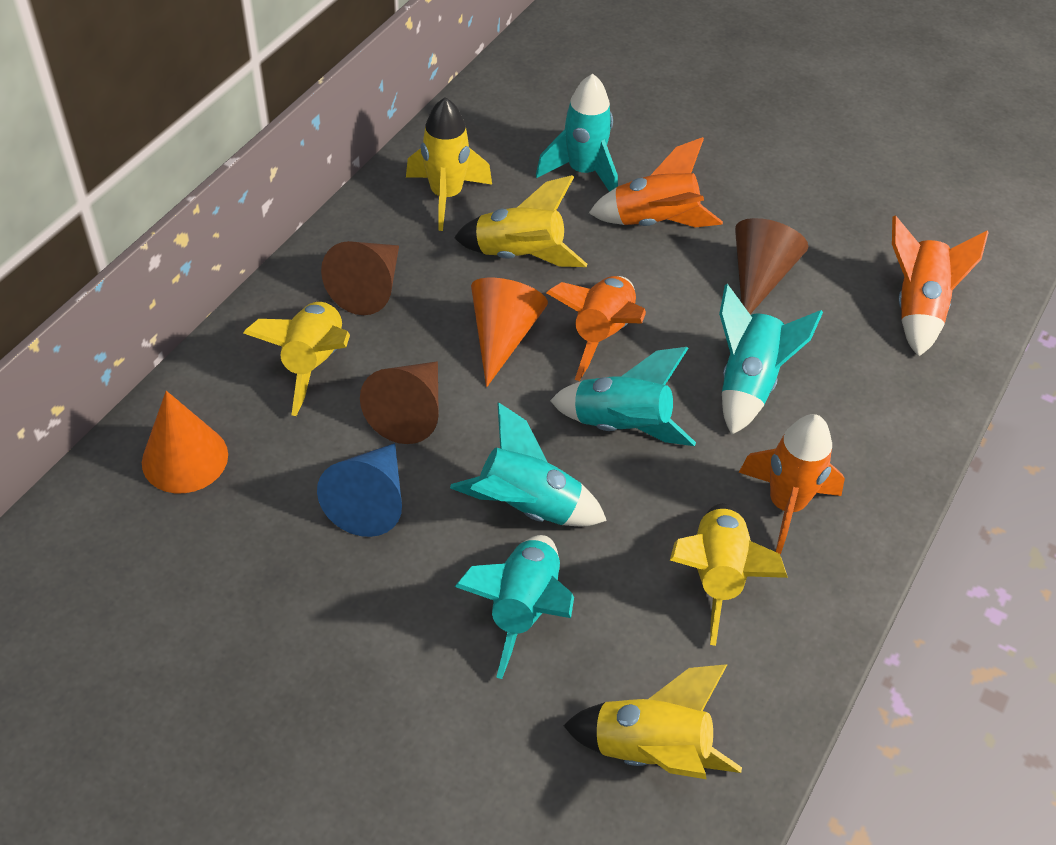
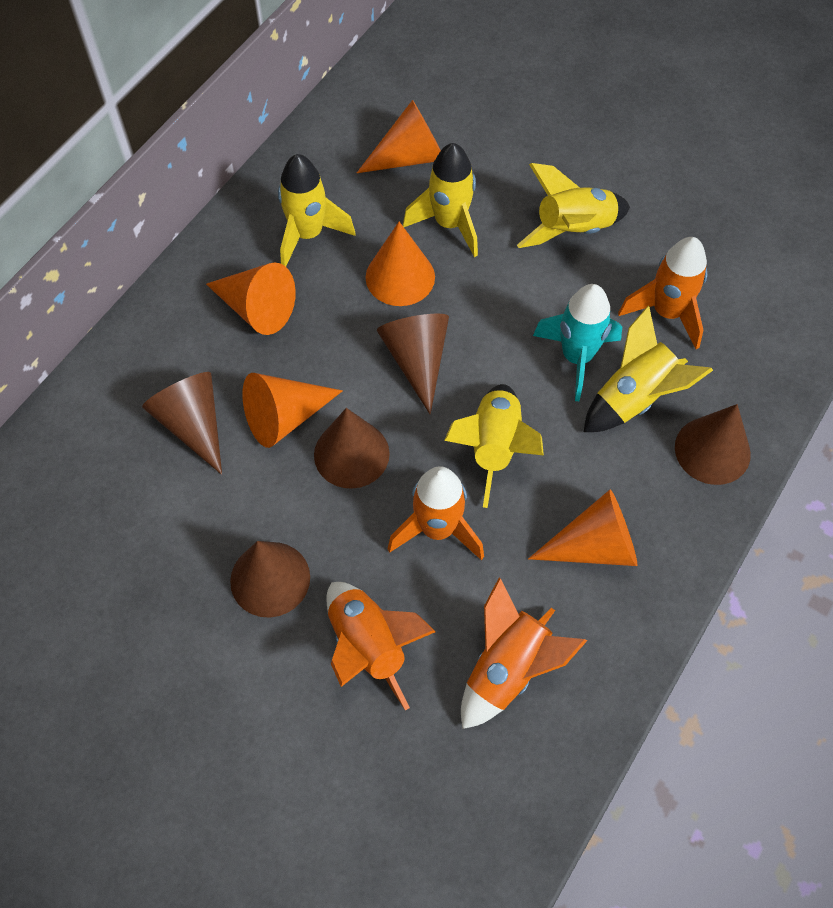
blue cone: 1 -> 0
brown cone: 3 -> 5
orange cone: 2 -> 5
turquoise rocket: 5 -> 1

